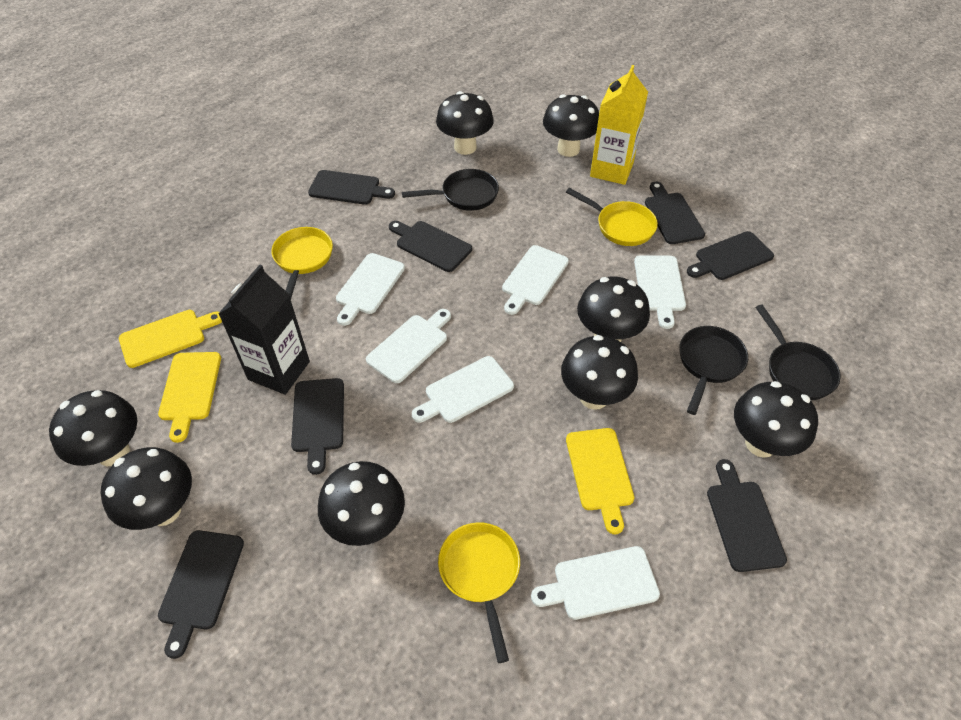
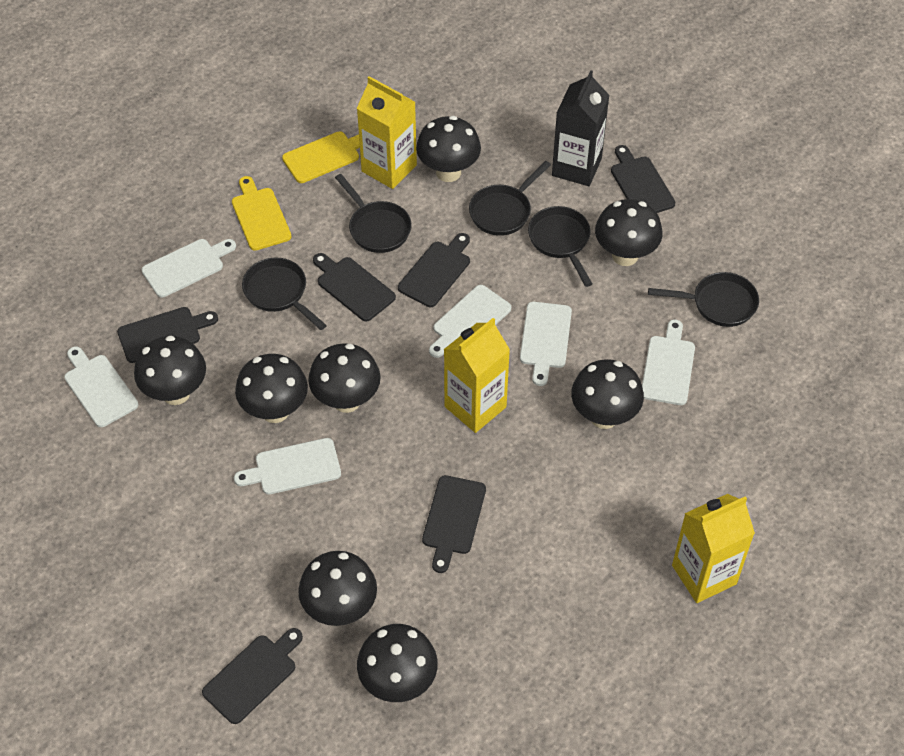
black cutting board: 7 -> 6
black pan: 3 -> 5
yellow carton: 1 -> 3
yellow cutting board: 3 -> 2
yellow pan: 3 -> 0

